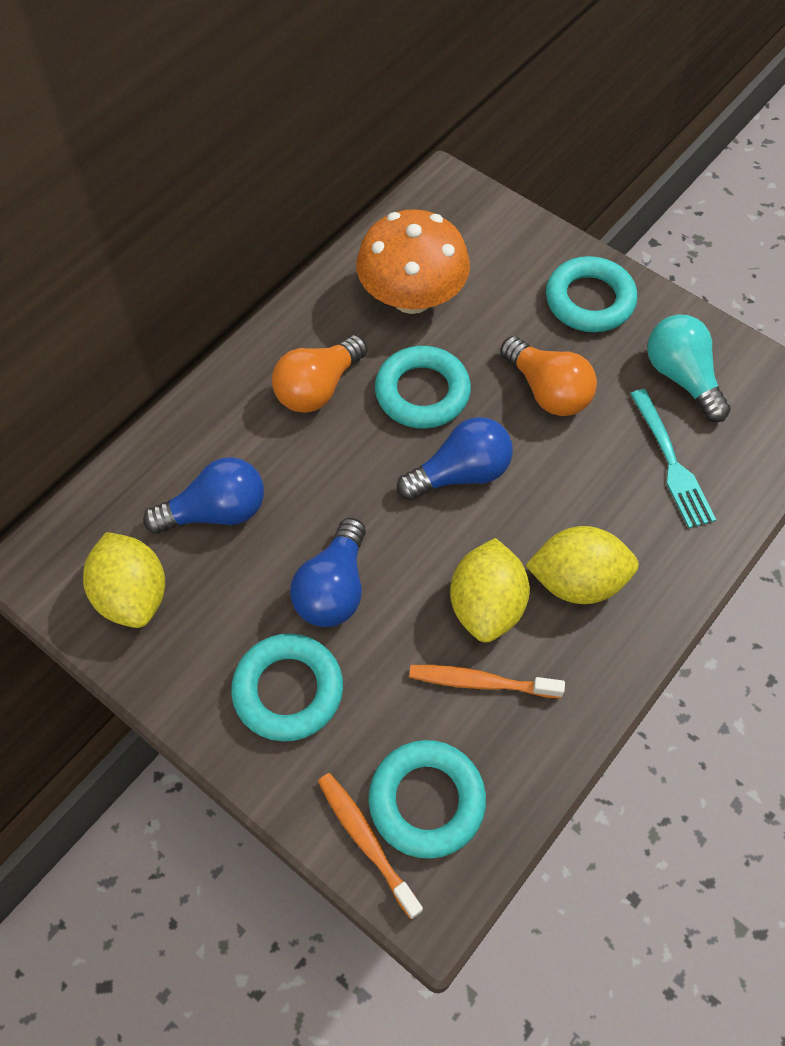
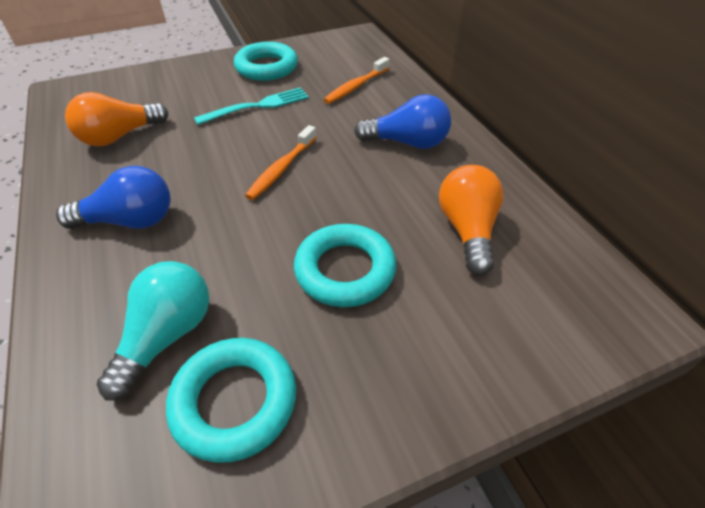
blue light bulb: 3 -> 2
orange mushroom: 1 -> 0
turquoise ring: 4 -> 3
yellow lemon: 3 -> 0

